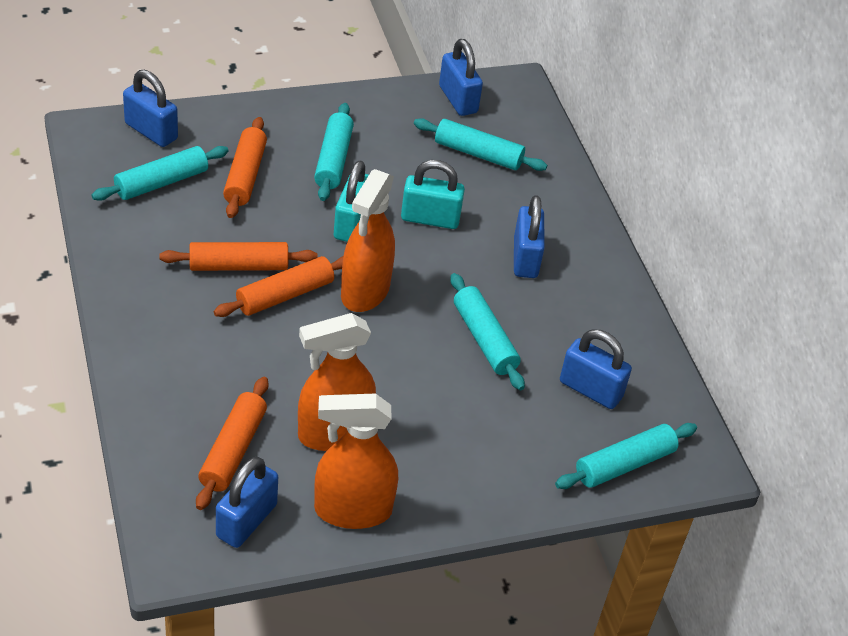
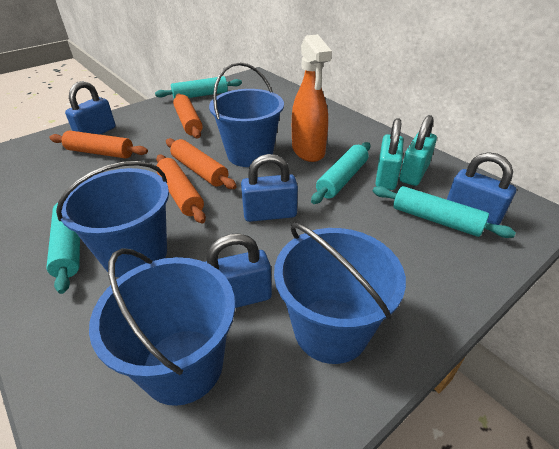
blue bucket: 0 -> 4
blue padlock: 5 -> 4
orange spray bottle: 3 -> 1
turquoise rolling pin: 5 -> 4

